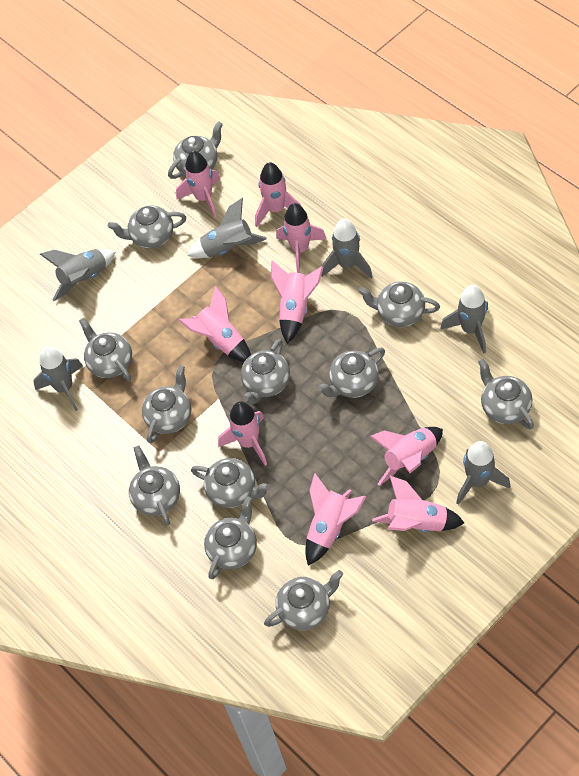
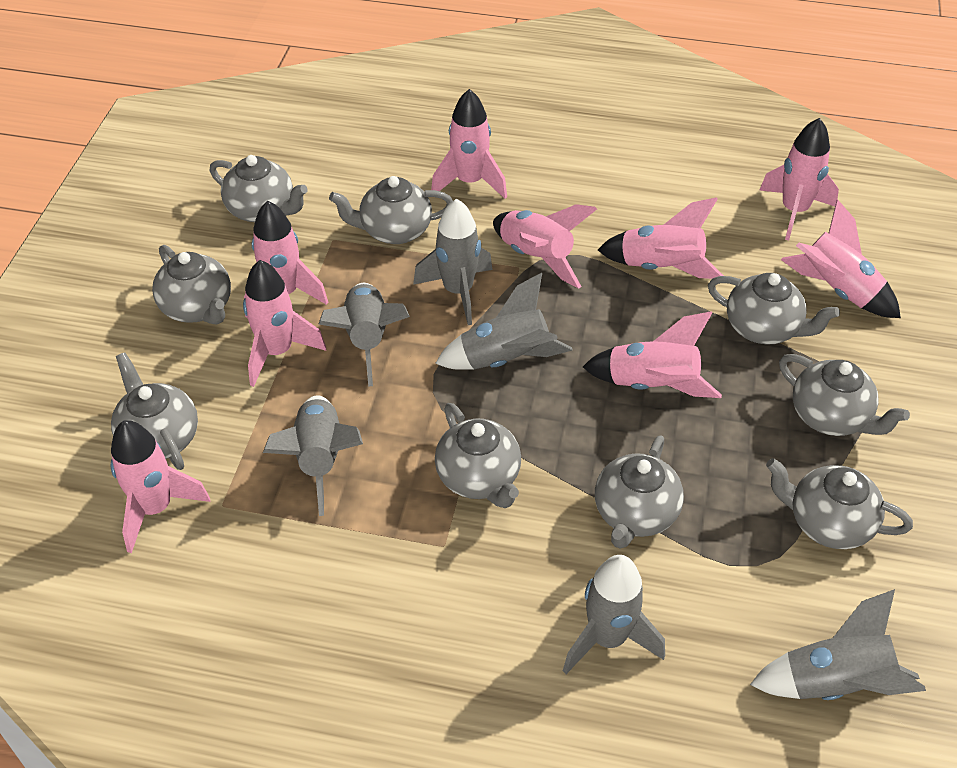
grey teapot: 12 -> 9

